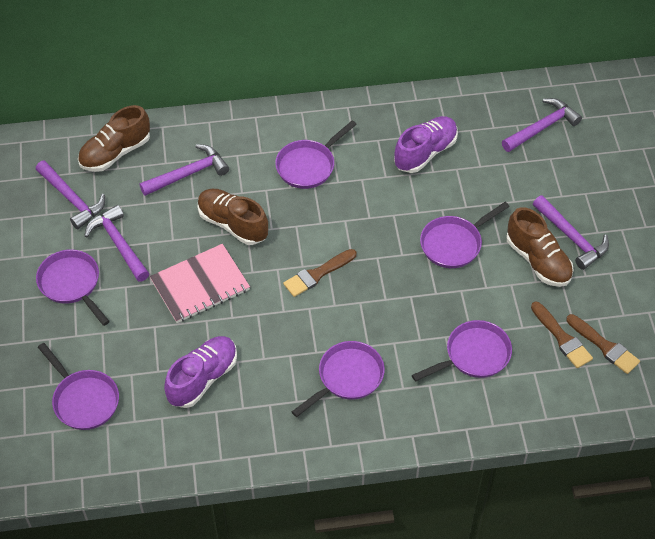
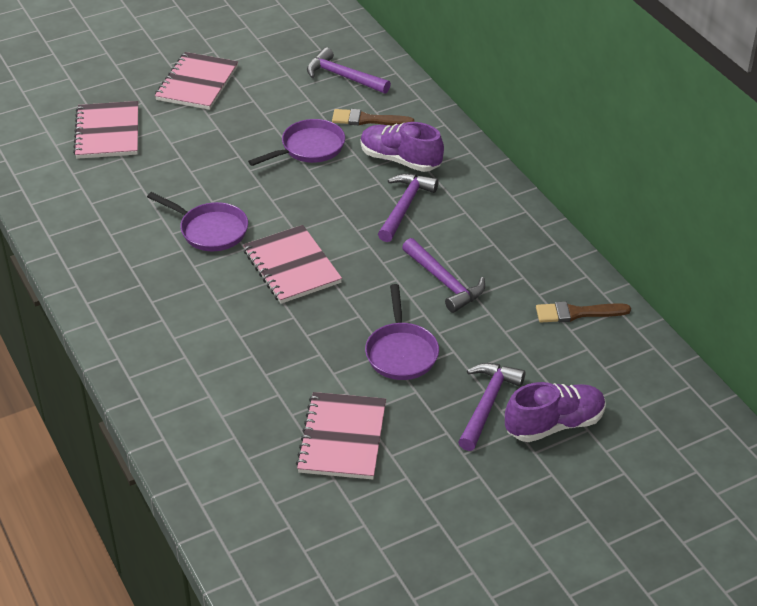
brown brush: 3 -> 2
brown shoe: 3 -> 0
pink notebook: 1 -> 4
purple hammer: 5 -> 4
purple pan: 6 -> 3

